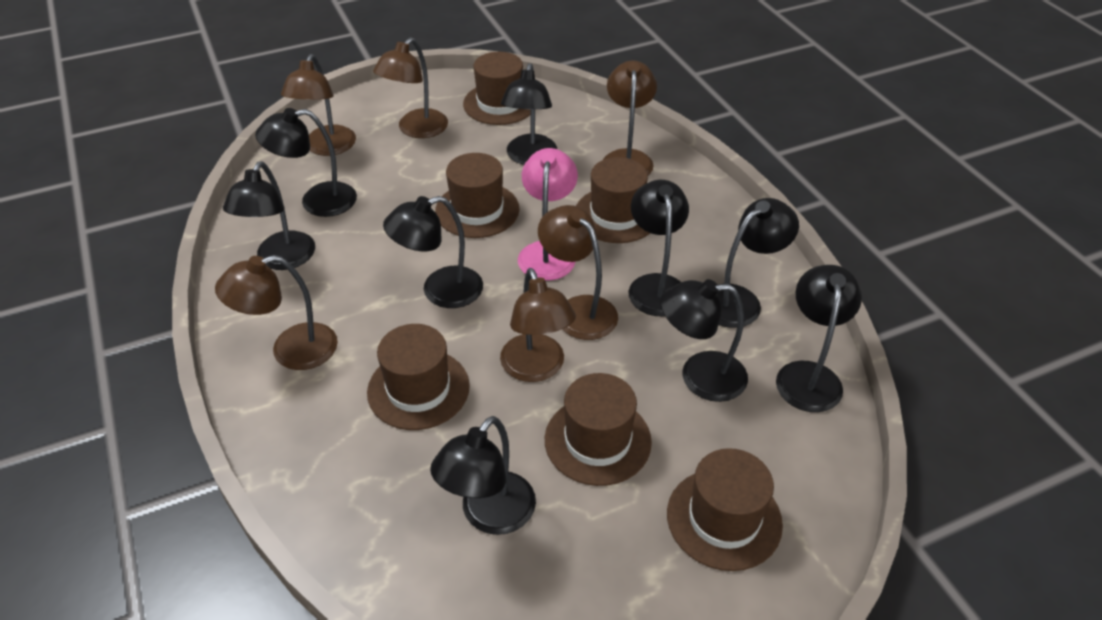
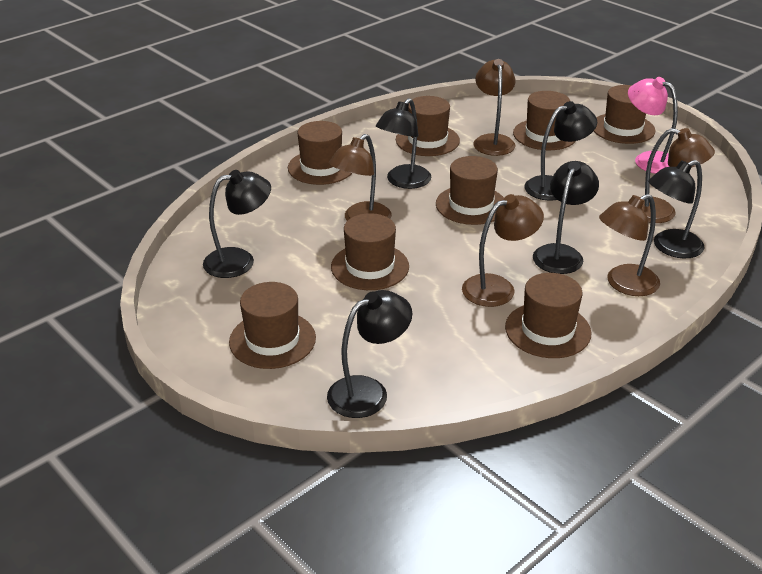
black lamp: 9 -> 6
brown hat: 6 -> 8
brown lamp: 6 -> 5

